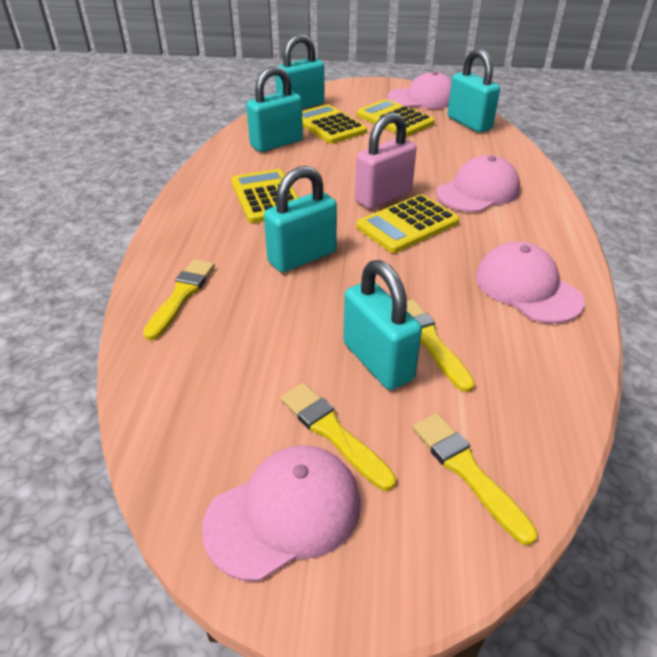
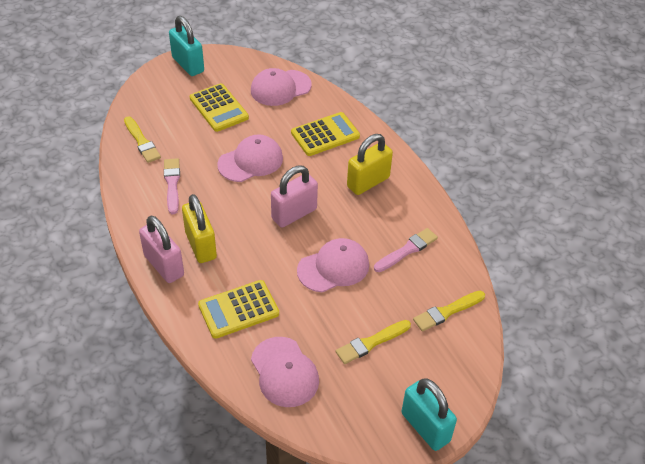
pink brush: 0 -> 2
pink padlock: 1 -> 2
turquoise padlock: 5 -> 2
yellow brush: 4 -> 3
yellow calculator: 4 -> 3
yellow padlock: 0 -> 2

